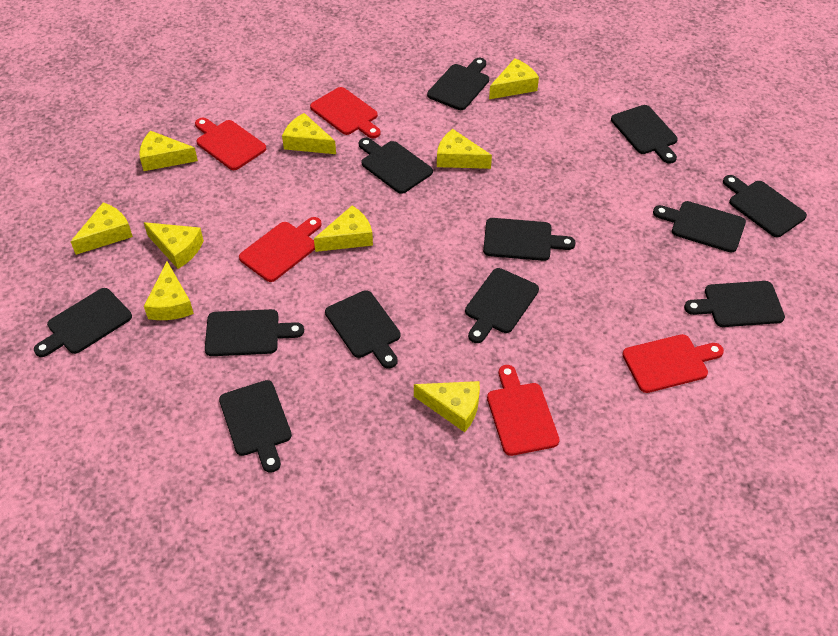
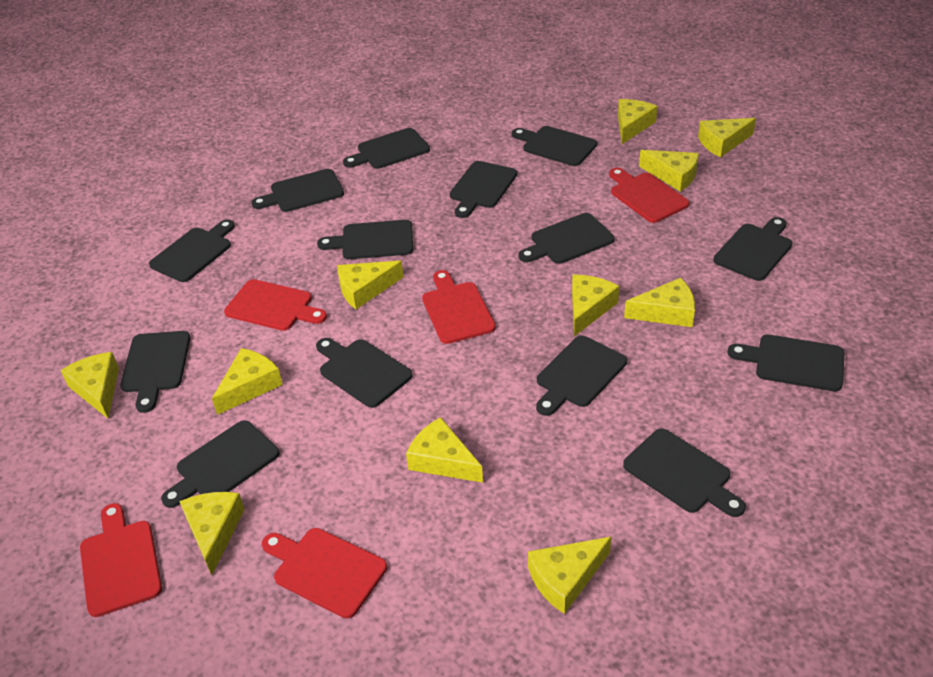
black cutting board: 12 -> 14
yellow cheese: 9 -> 11

